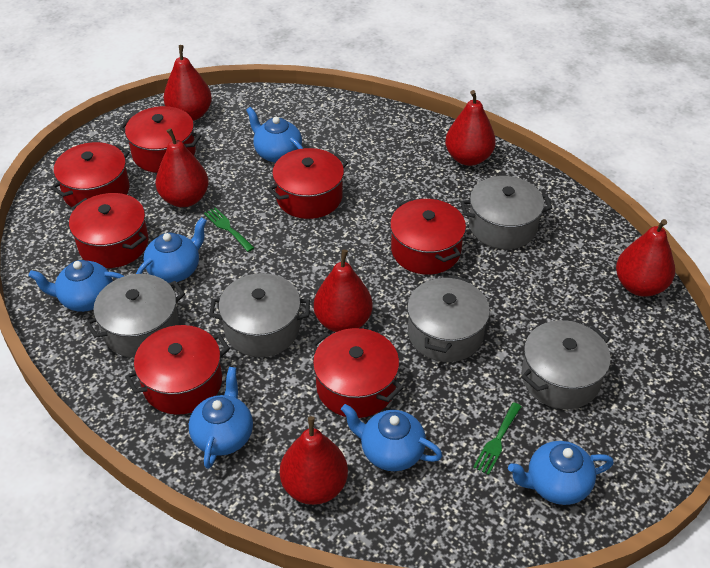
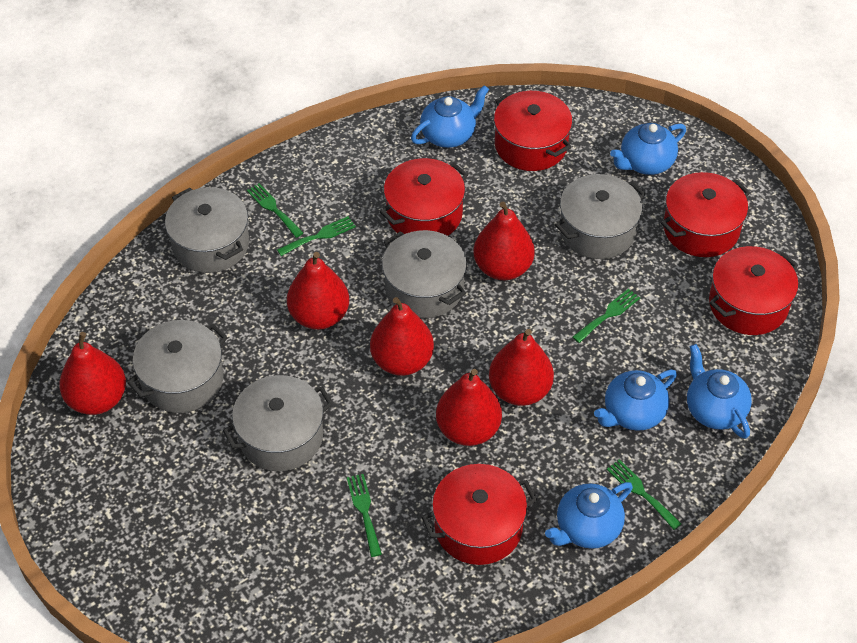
blue teapot: 6 -> 5
green fork: 2 -> 5
red pot: 7 -> 5

